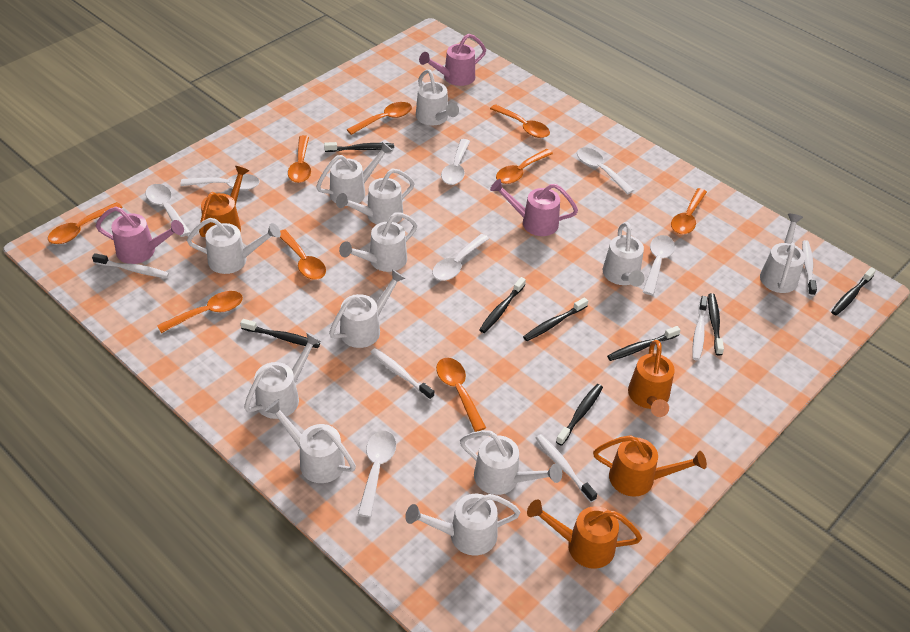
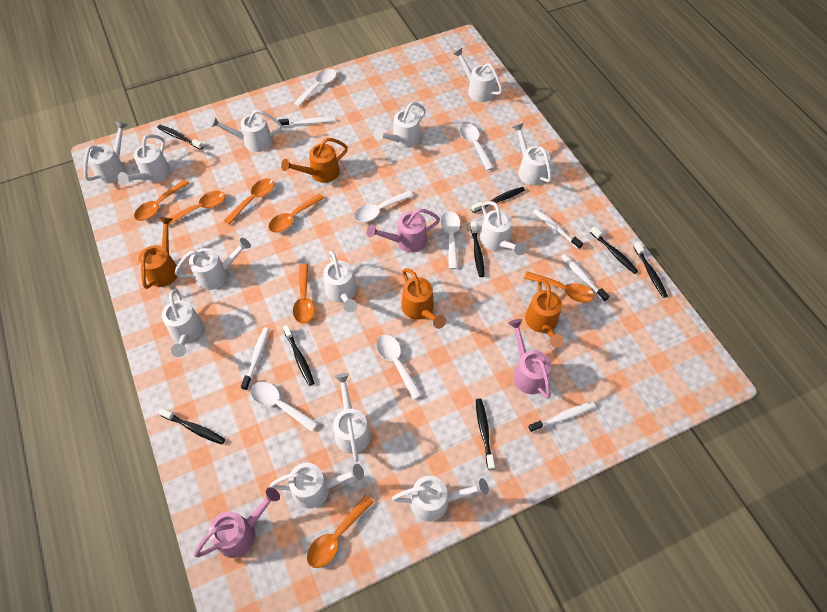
orange spoon: 9 -> 7
white spoon: 7 -> 6
white watering can: 12 -> 13

